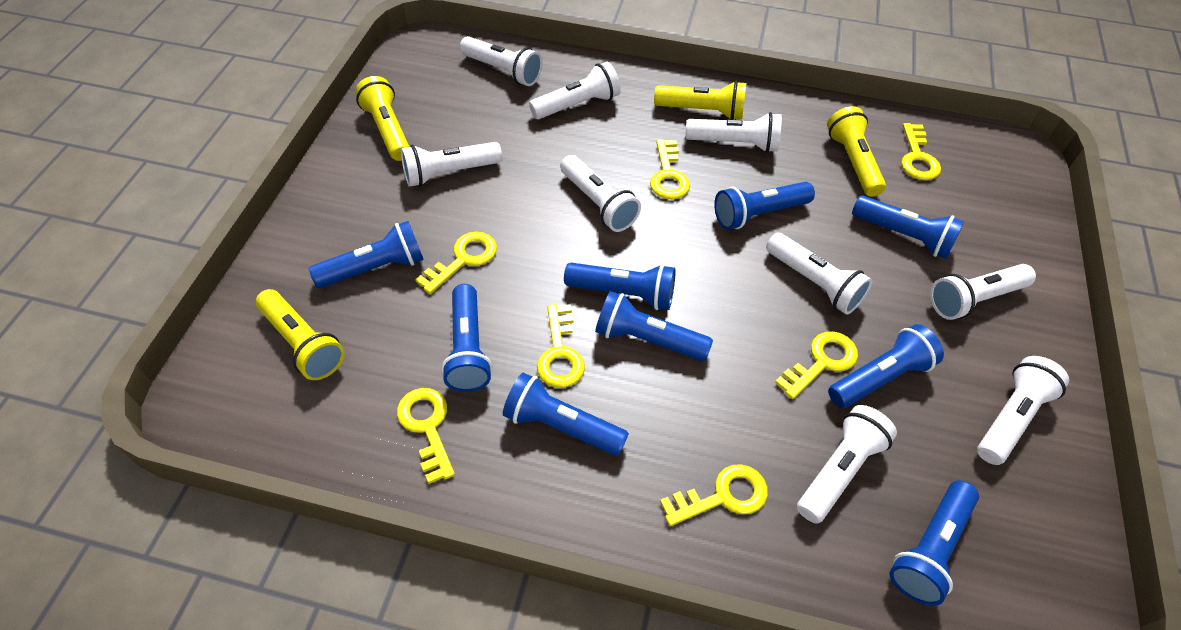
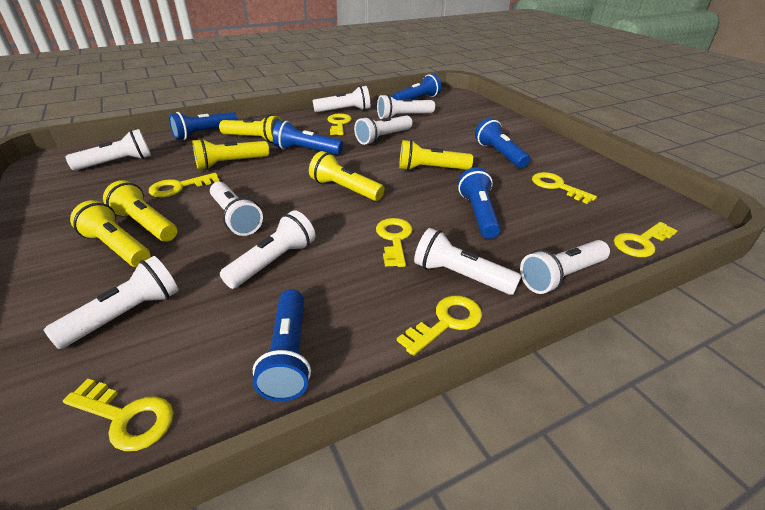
blue flashlight: 9 -> 6
yellow flashlight: 4 -> 6

